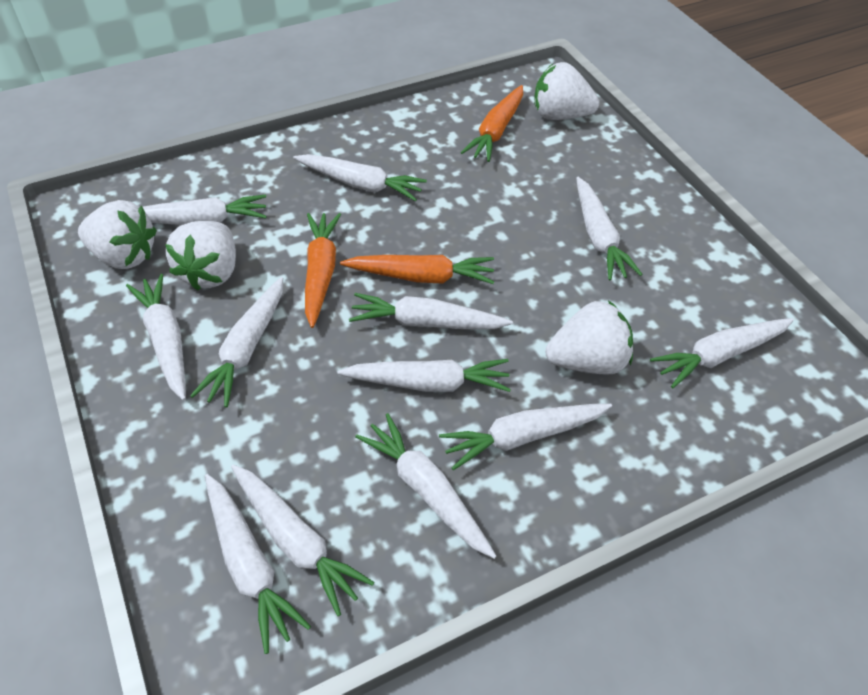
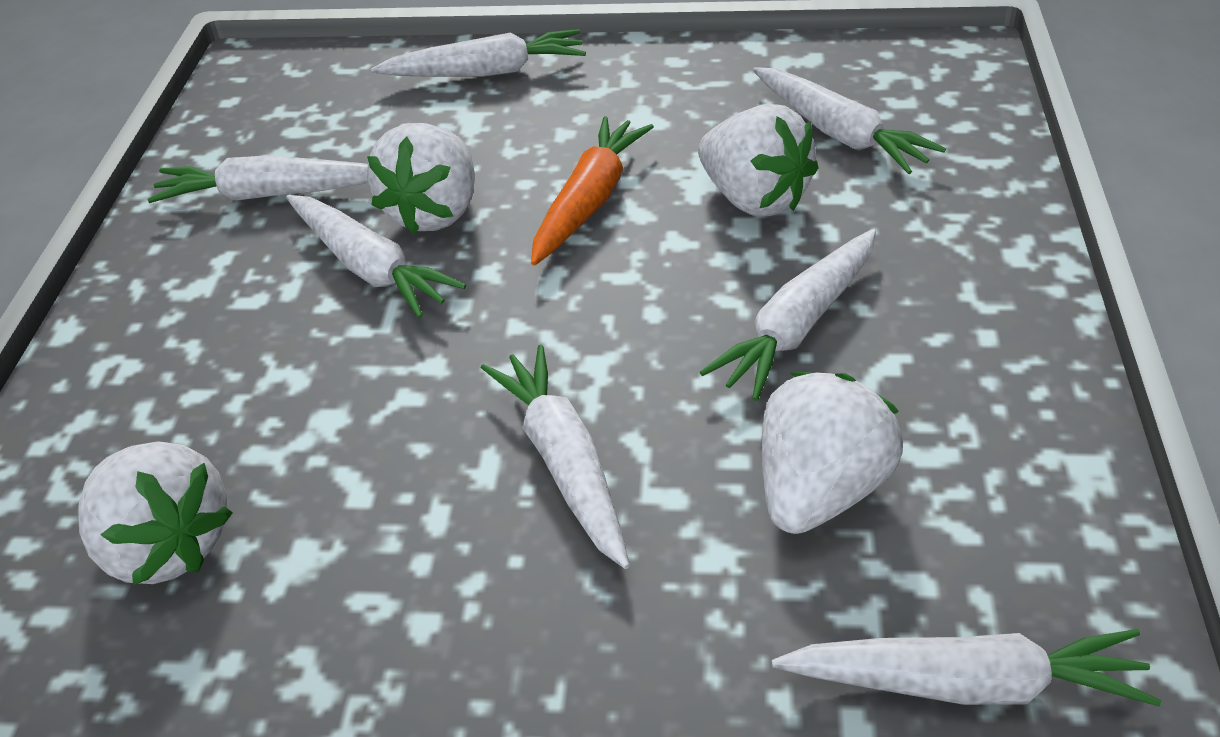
orange carrot: 3 -> 1
white carrot: 12 -> 7

